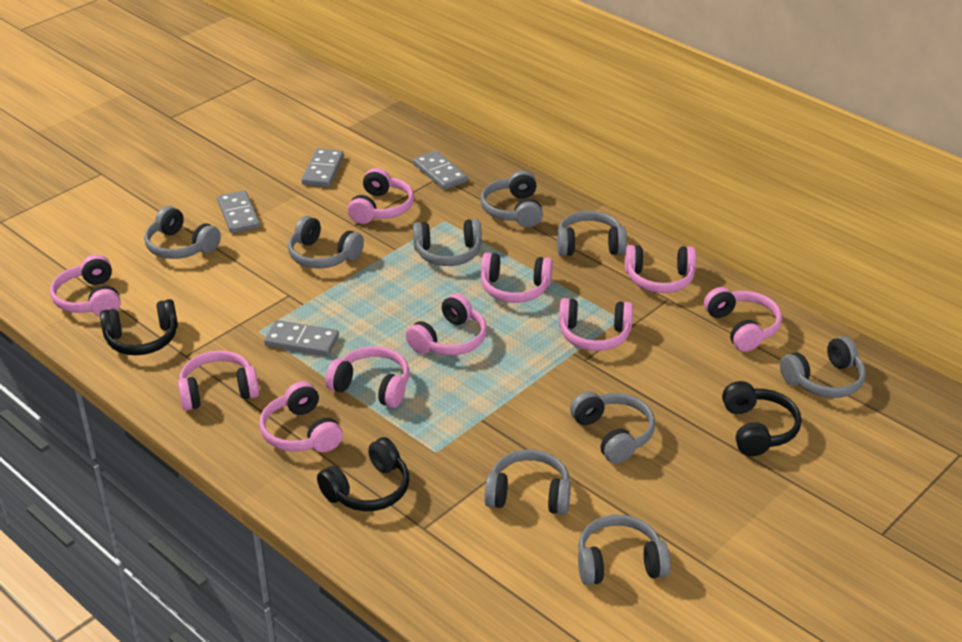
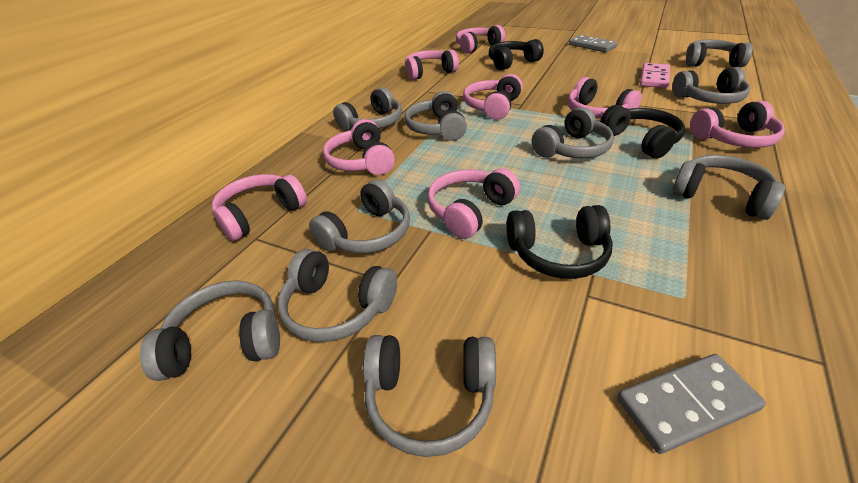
grey domino: 4 -> 2
grey headphones: 9 -> 10
pink domino: 0 -> 1
pink headphones: 10 -> 8

